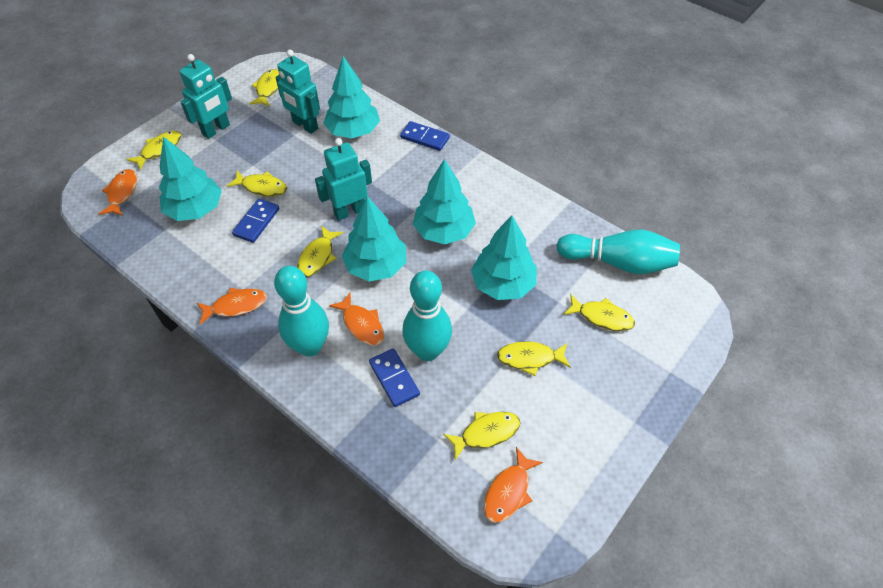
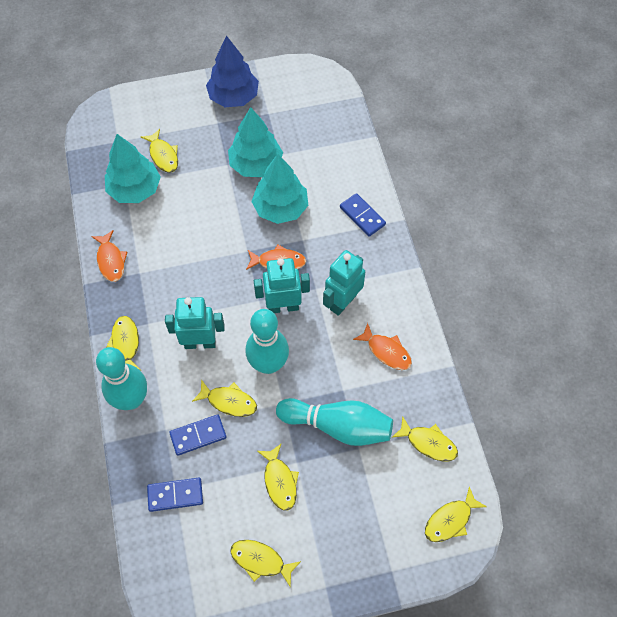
blue tree: 0 -> 1
orange fish: 4 -> 3
turquoise tree: 5 -> 3

